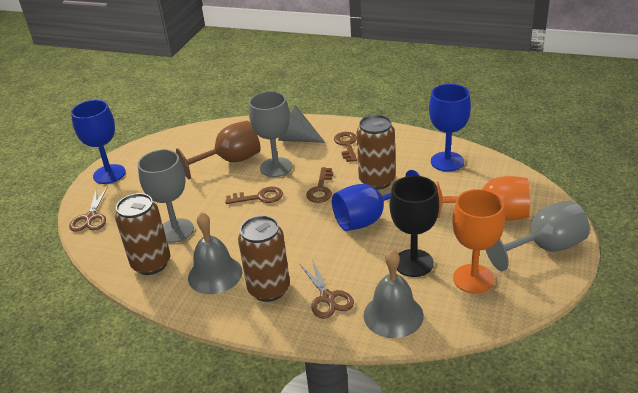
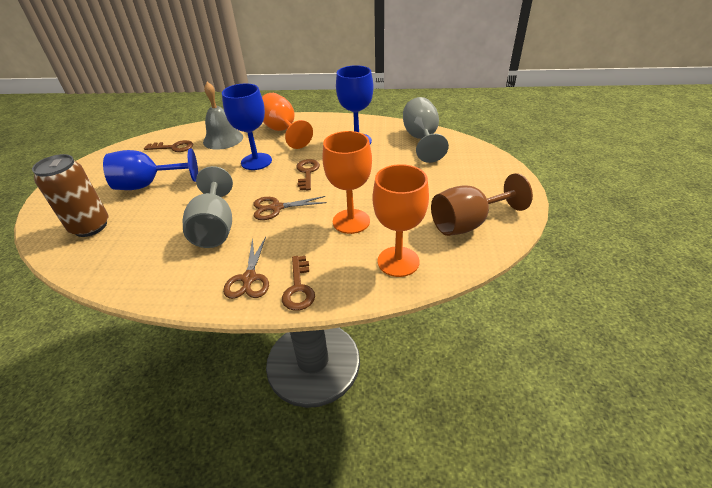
black goblet: 1 -> 0
brown can: 3 -> 1
grey bell: 2 -> 1
grey cone: 1 -> 0
grey goblet: 3 -> 2
orange goblet: 2 -> 3

